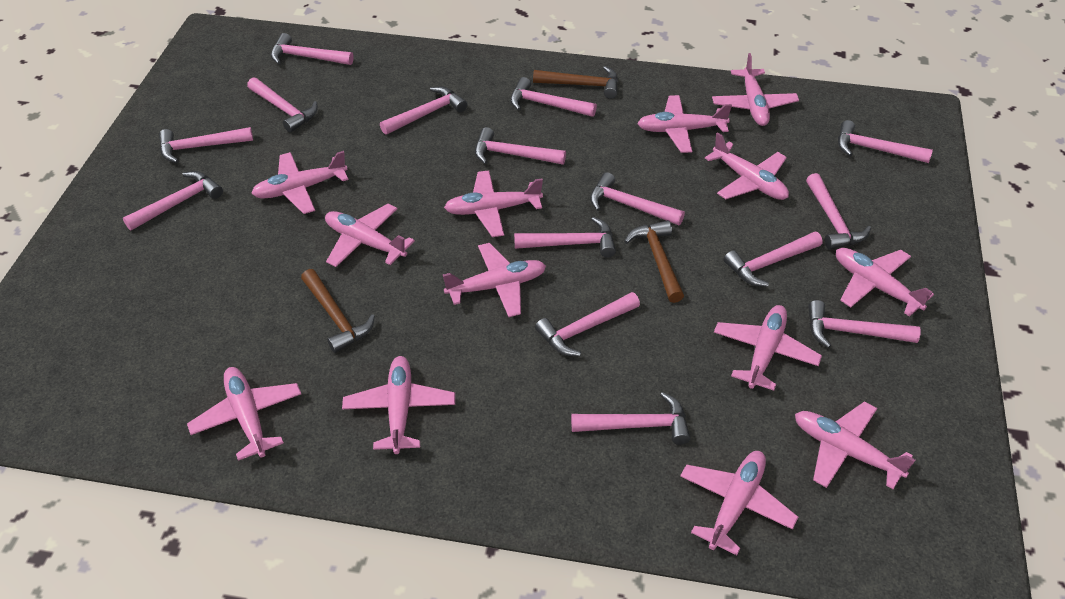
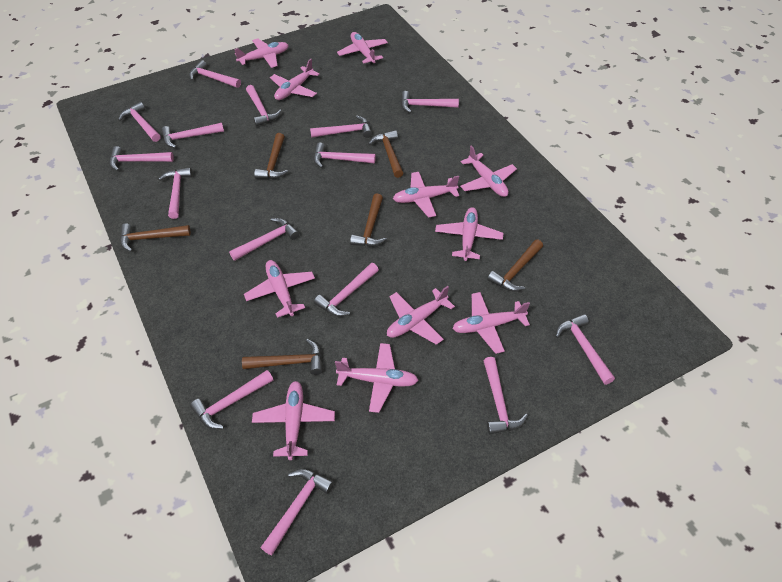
brown hammer: 3 -> 6
pink plane: 13 -> 11

